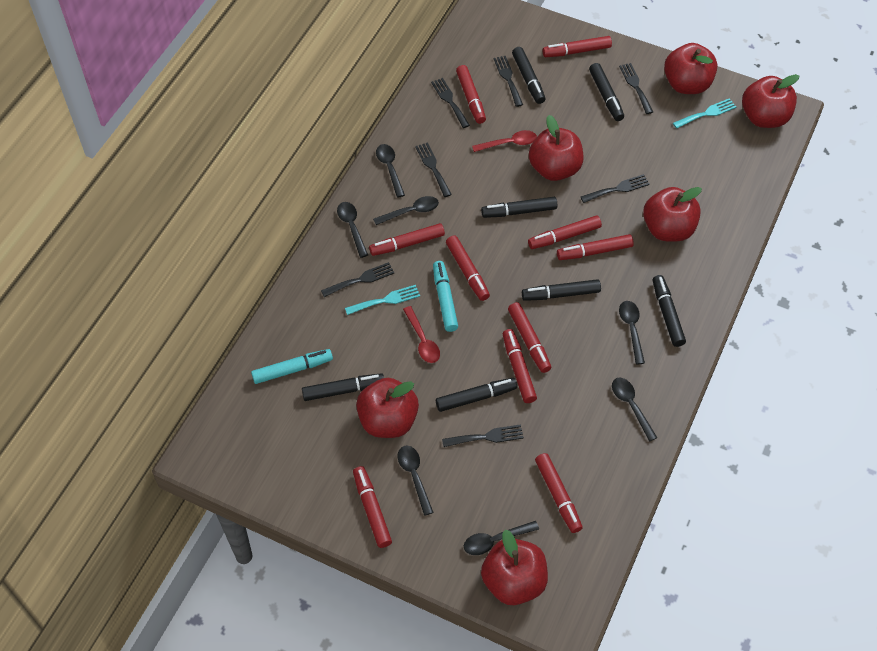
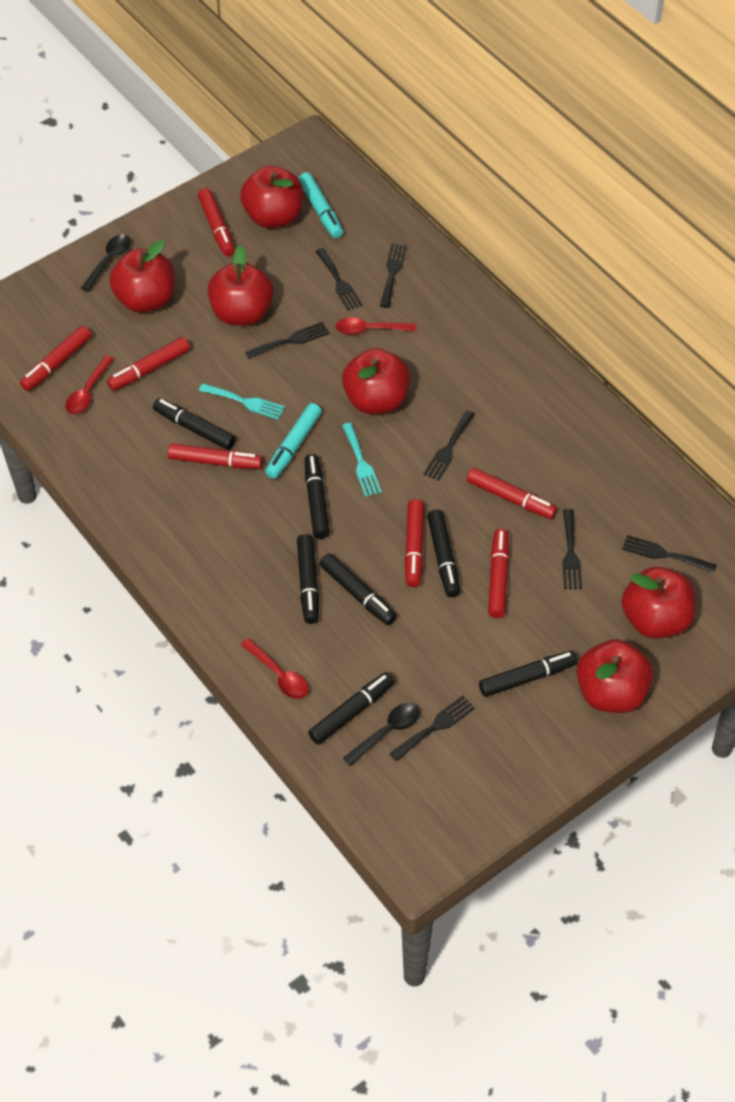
black spoon: 7 -> 2
red marker: 10 -> 7
red spoon: 2 -> 3

